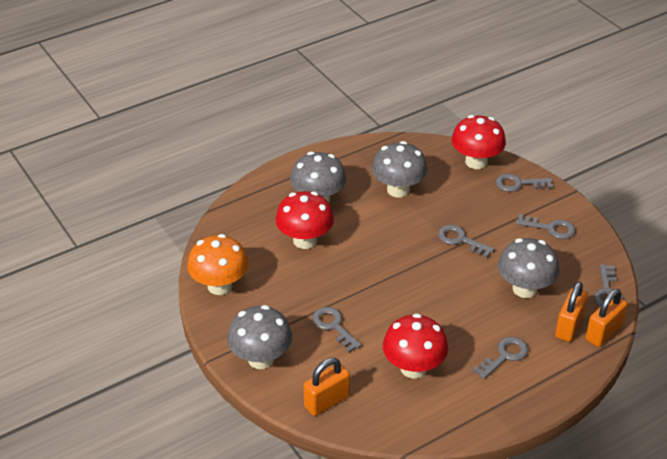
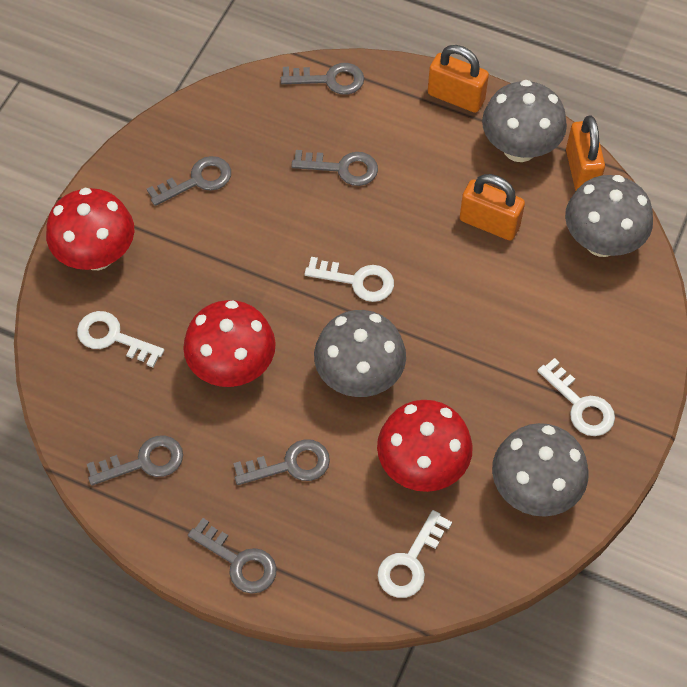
orange mushroom: 1 -> 0
white key: 0 -> 4

